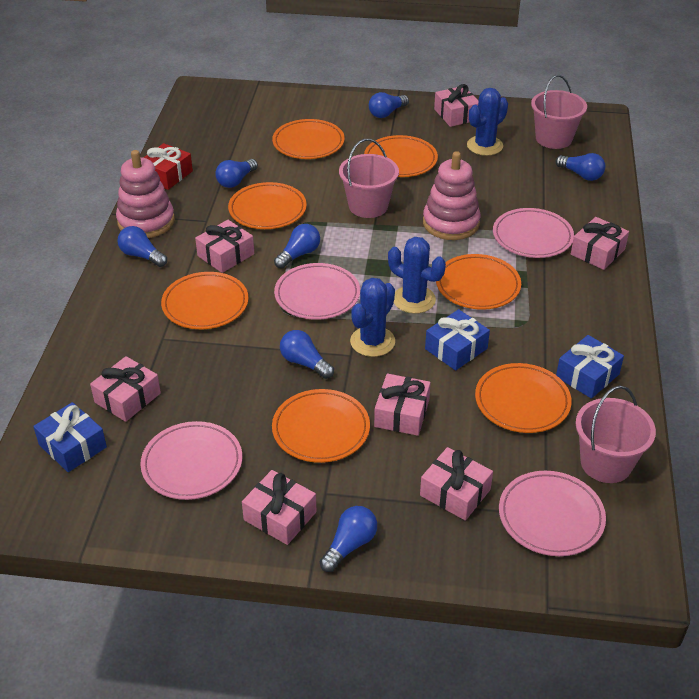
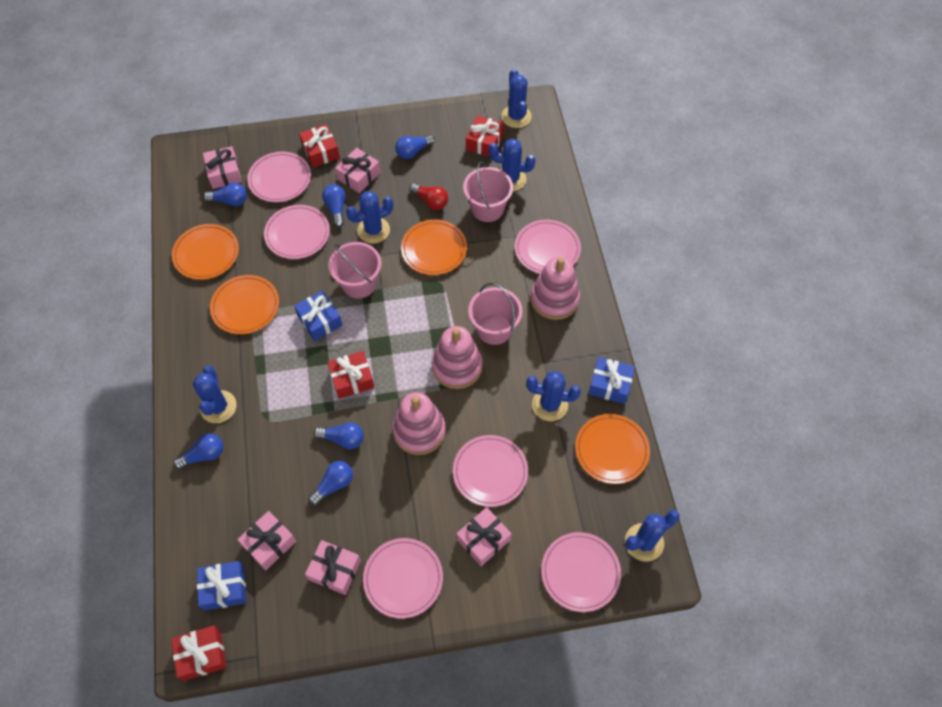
blue cactus: 3 -> 6
blue light bulb: 7 -> 6
orange plate: 7 -> 4
pink gift: 7 -> 5
pink plate: 4 -> 6
pink stacking toy: 2 -> 3
red gift: 1 -> 4
red light bulb: 0 -> 1

